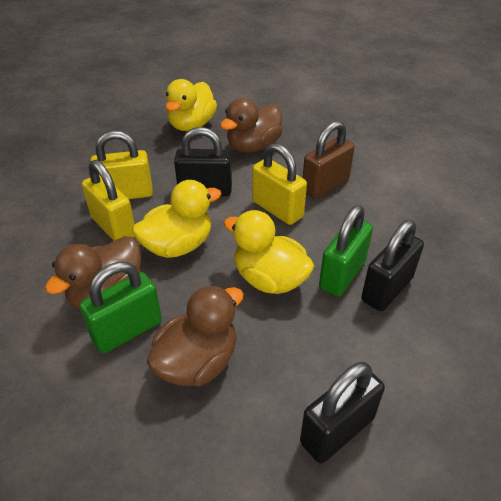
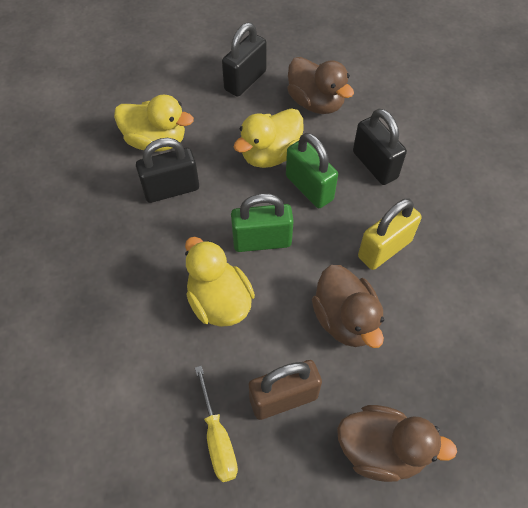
yellow padlock: 3 -> 1
yellow screwdriver: 0 -> 1

